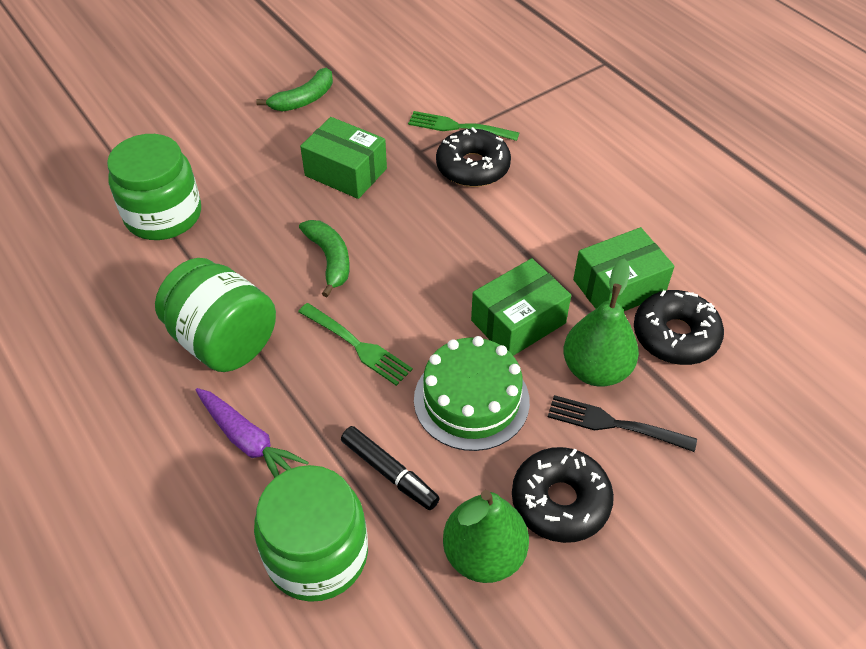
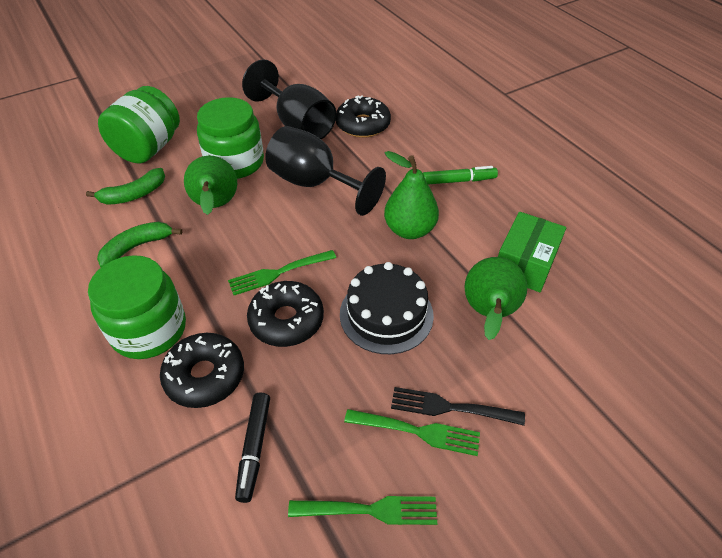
black cake: 0 -> 1
black goblet: 0 -> 2
green box: 3 -> 1
green cake: 1 -> 0
green fork: 2 -> 3
green marker: 0 -> 1
green pear: 2 -> 3
purple carrot: 1 -> 0

